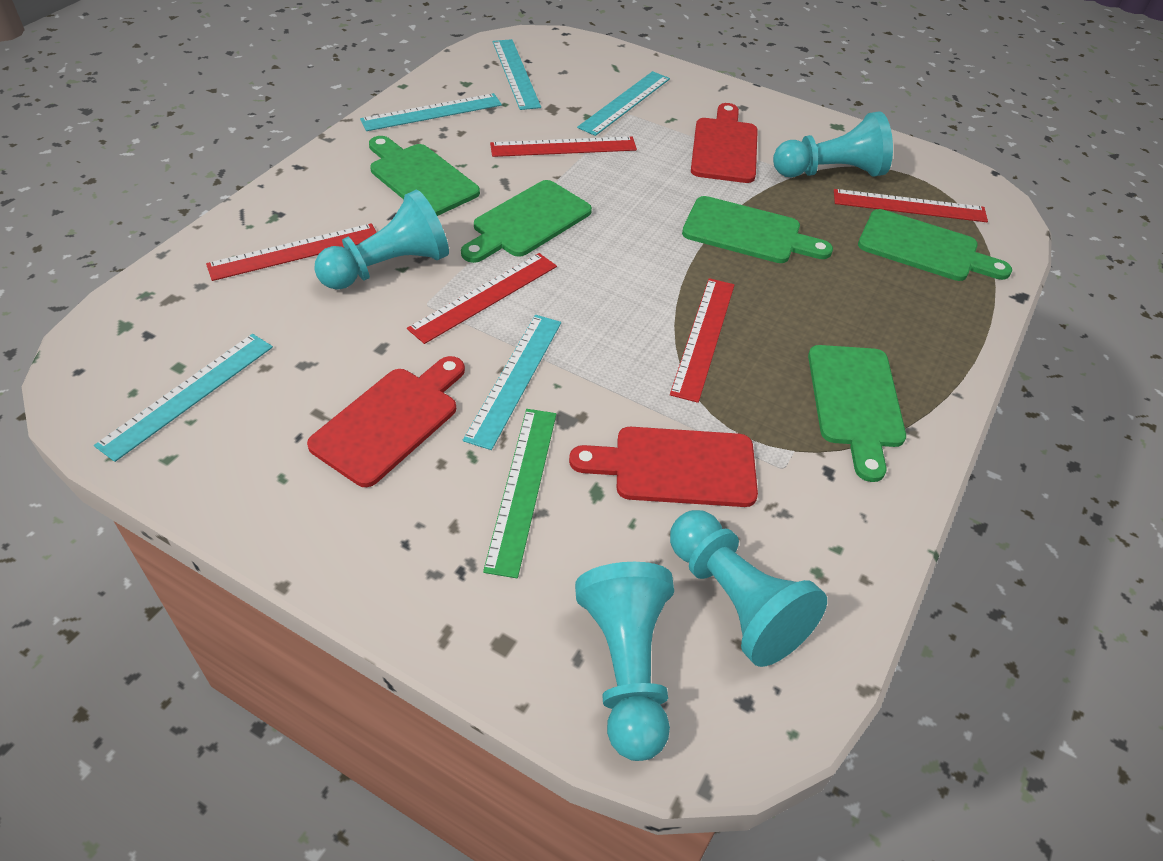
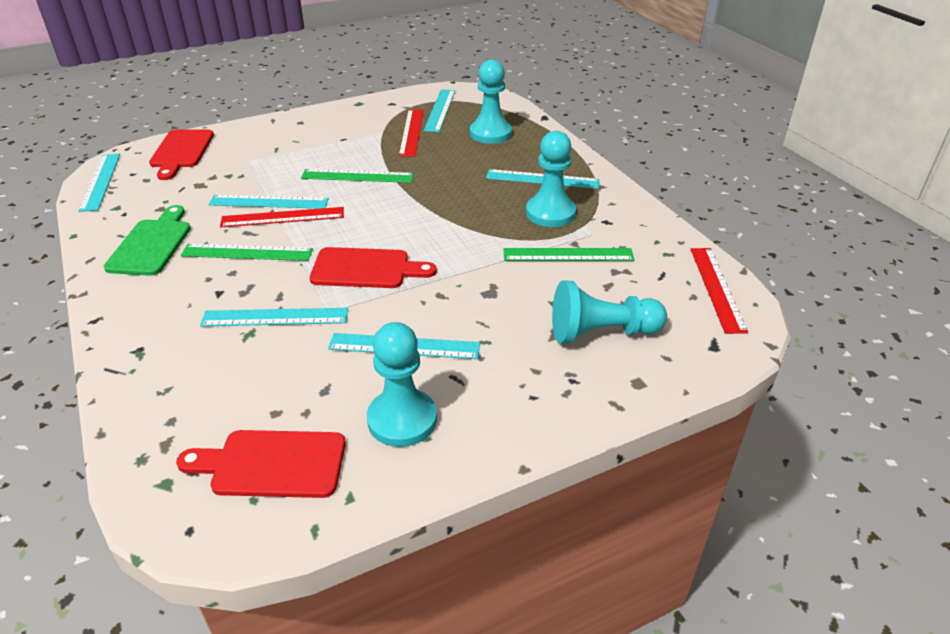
green cutting board: 5 -> 1
green ruler: 1 -> 3
red ruler: 5 -> 3
turquoise ruler: 5 -> 6

